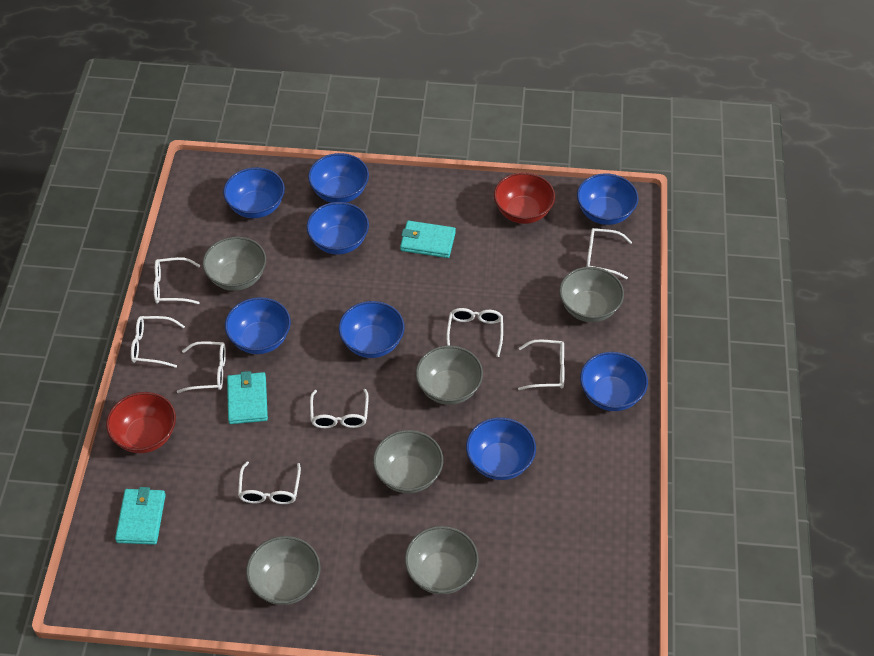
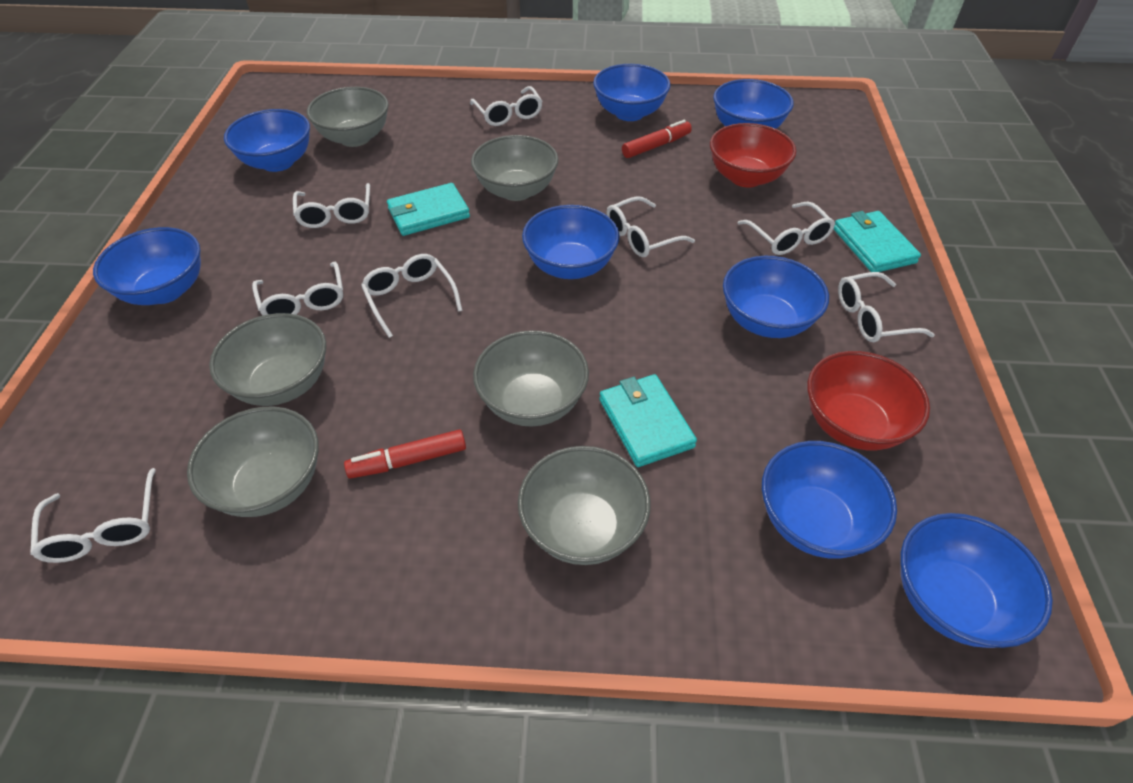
red marker: 0 -> 2

